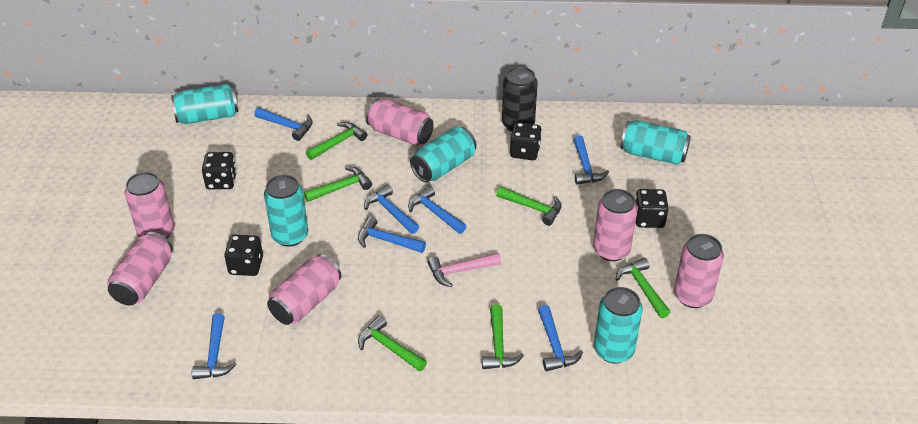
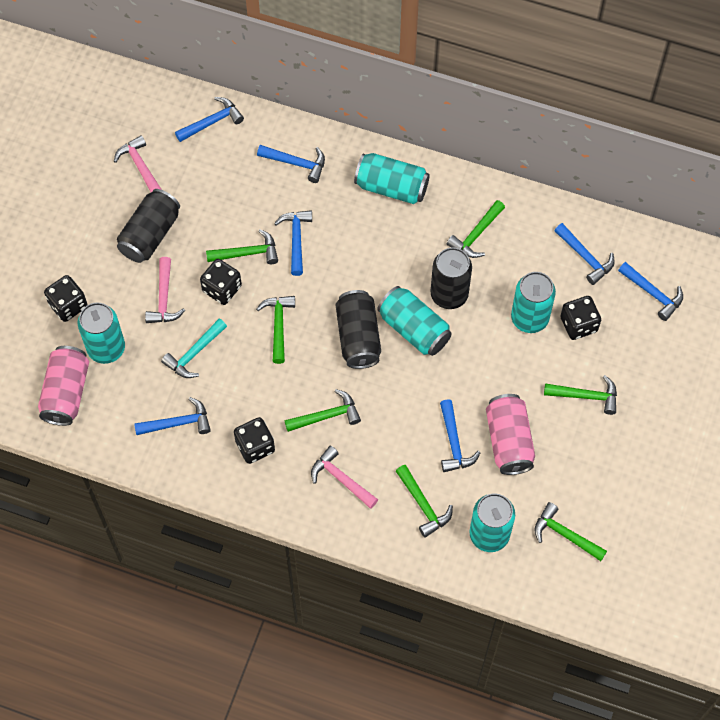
black can: 1 -> 3
green hammer: 6 -> 7
pink can: 6 -> 2
pink hammer: 1 -> 3
turquoise hammer: 0 -> 1

